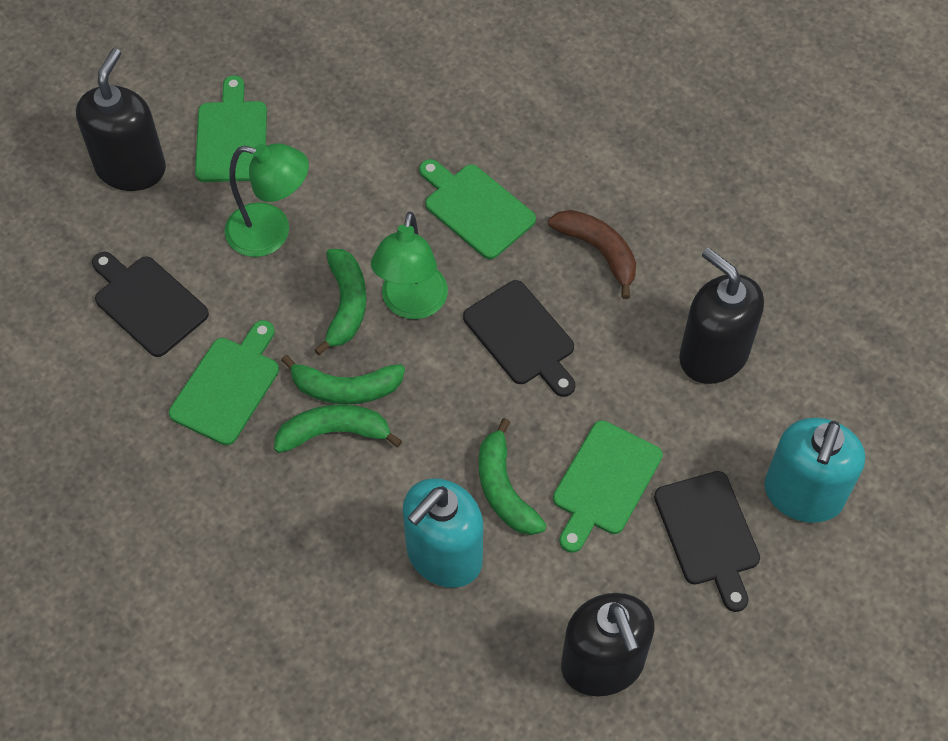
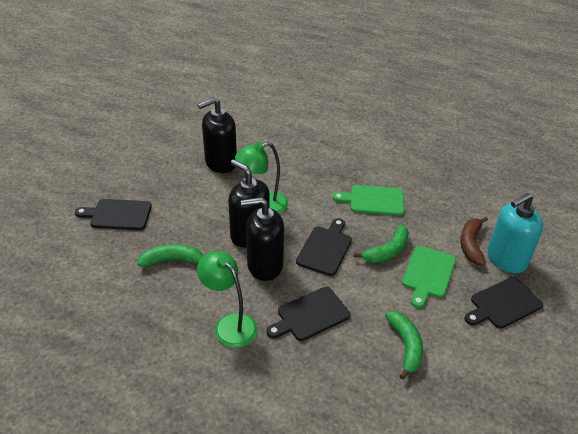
black cutting board: 3 -> 4
green banana: 4 -> 3
green cutting board: 4 -> 2
turquoise soap dispenser: 2 -> 1

